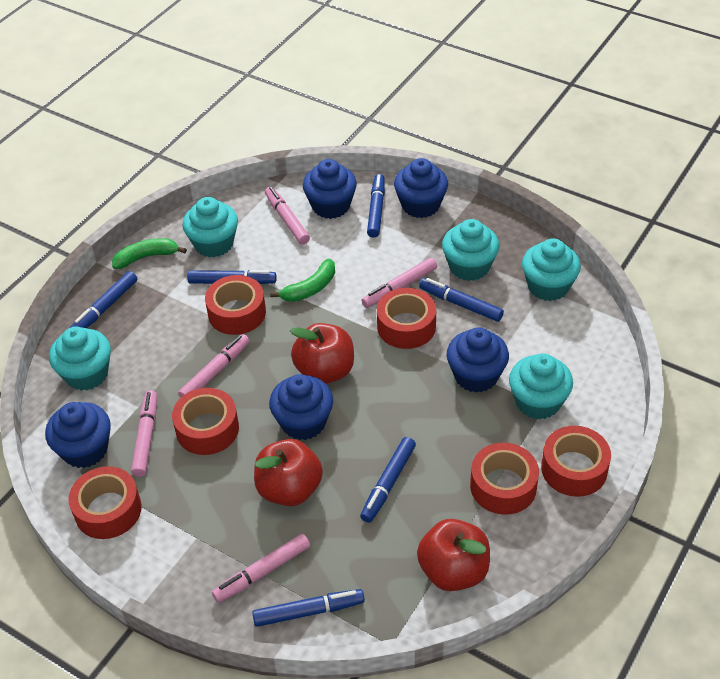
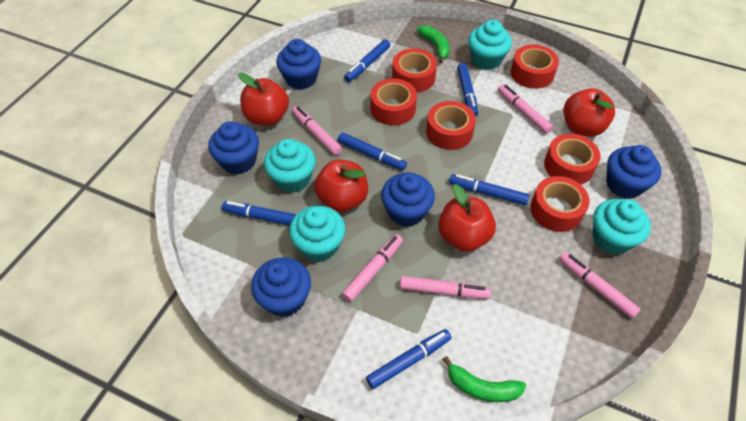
red apple: 3 -> 4
turquoise cupcake: 5 -> 4

